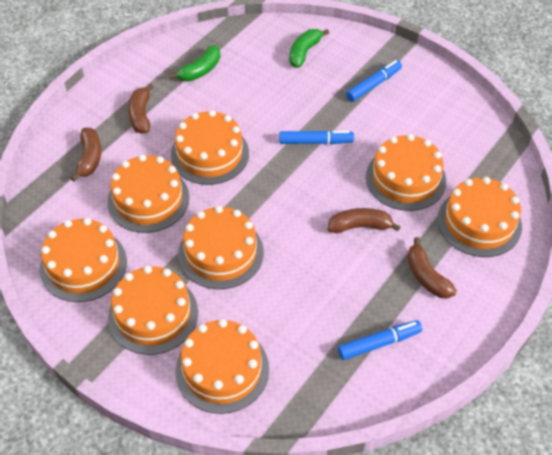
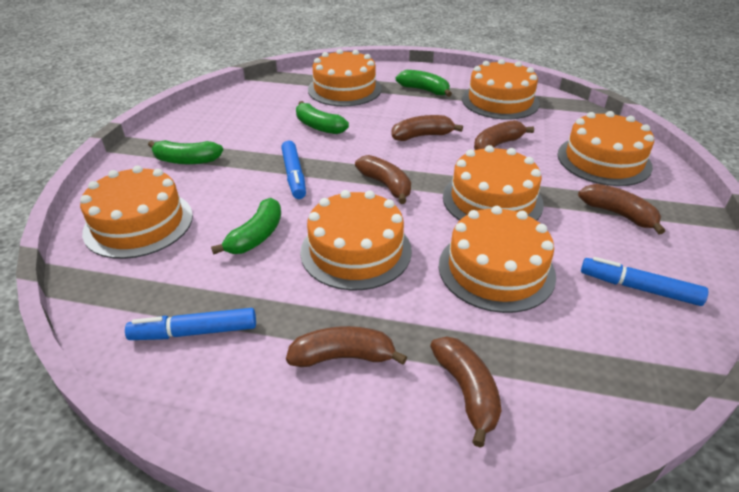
brown banana: 4 -> 6
green banana: 2 -> 4
orange cake: 8 -> 7

